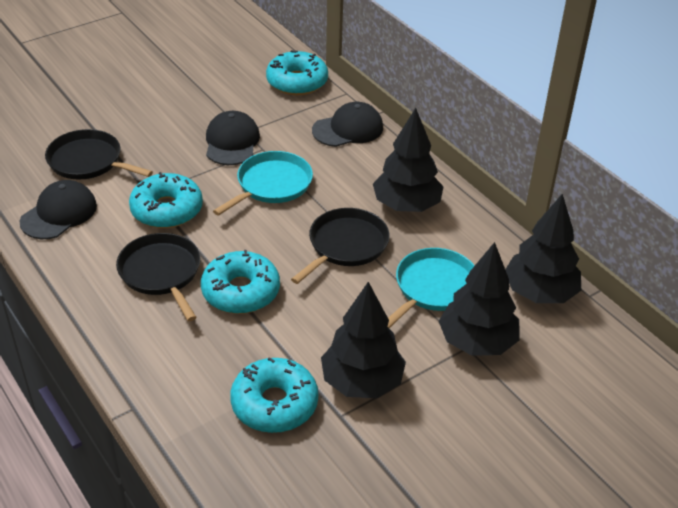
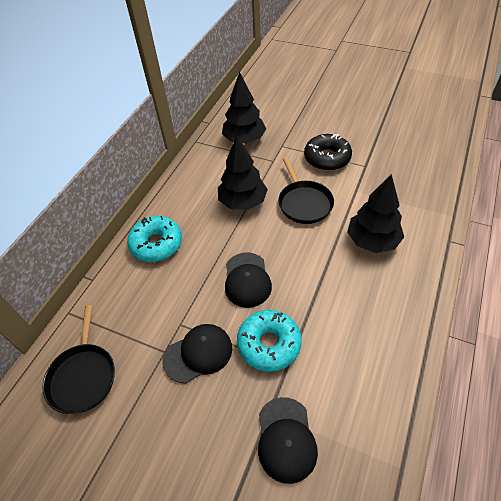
black donut: 0 -> 1
black pan: 3 -> 2
black tree: 4 -> 3
turquoise donut: 4 -> 2
turquoise pan: 2 -> 0

